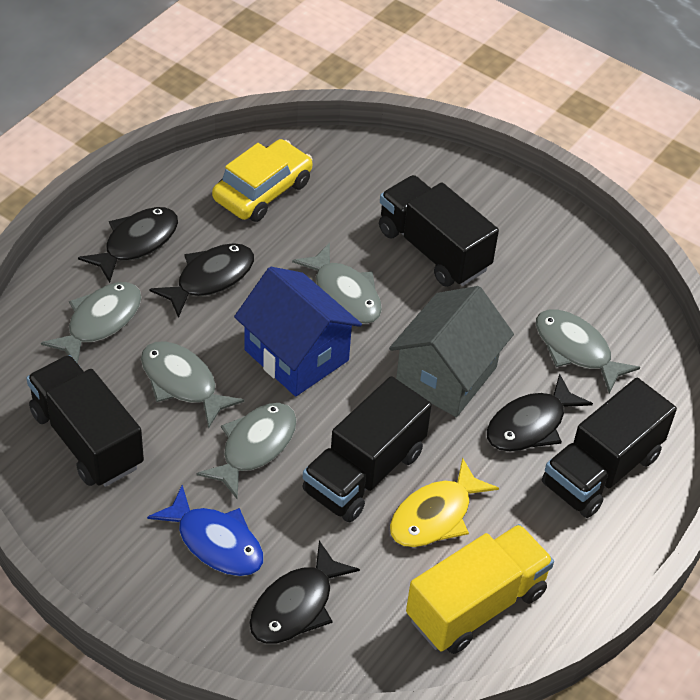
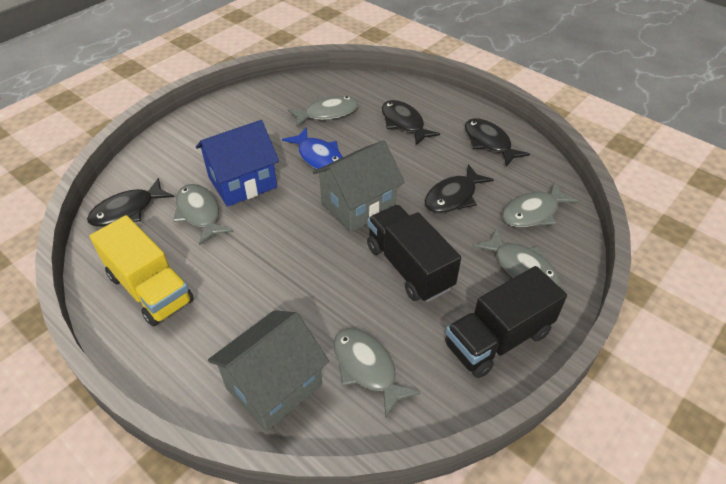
black truck: 4 -> 2
grey house: 1 -> 2
yellow car: 1 -> 0
yellow fish: 1 -> 0

